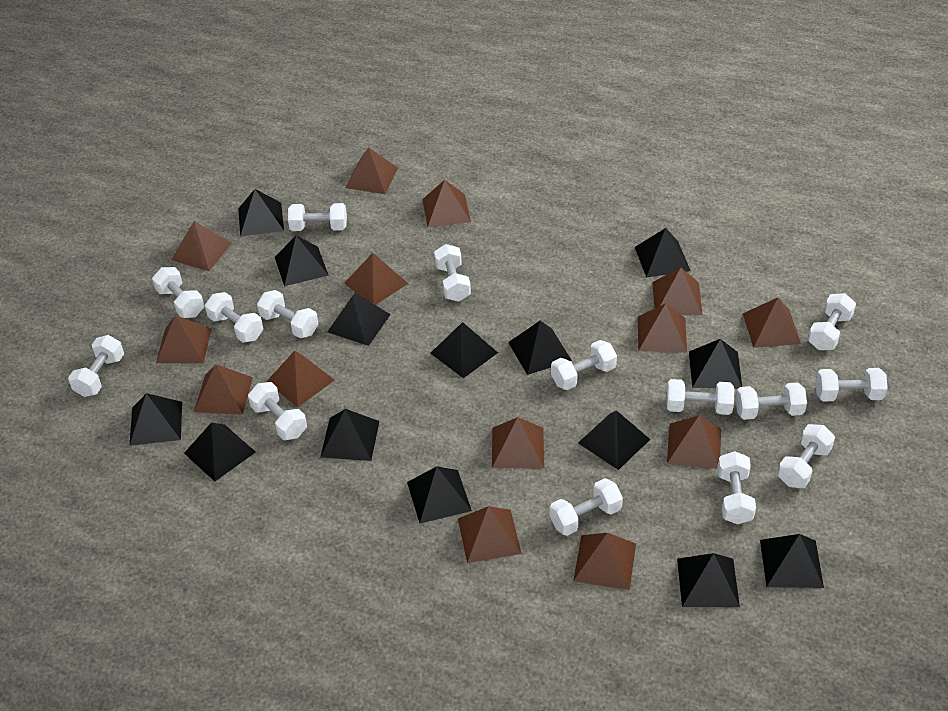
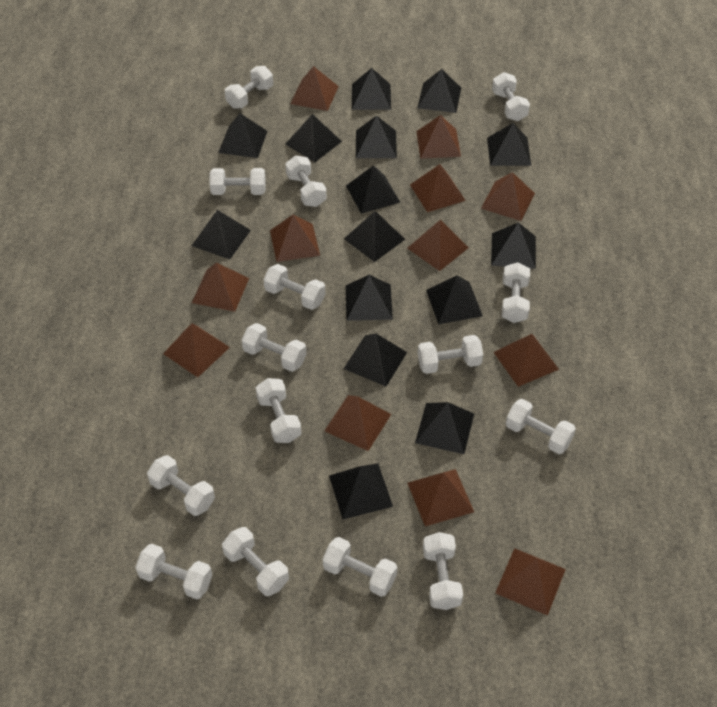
black pyramid: 14 -> 15
brown pyramid: 14 -> 12

